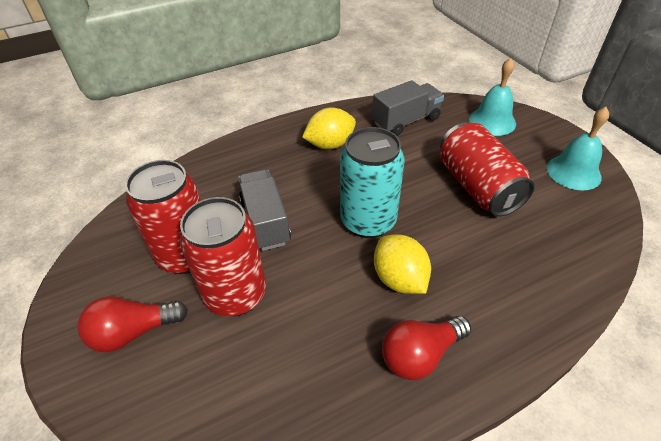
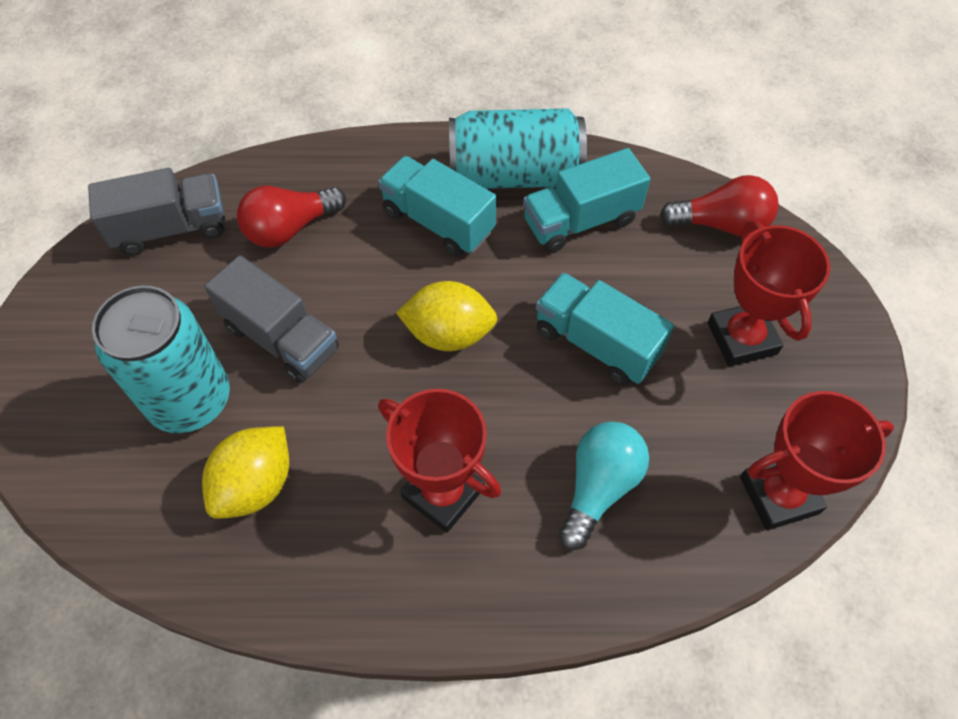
red can: 3 -> 0
red trophy: 0 -> 3
turquoise bell: 2 -> 0
turquoise can: 1 -> 2
turquoise light bulb: 0 -> 1
turquoise truck: 0 -> 3

